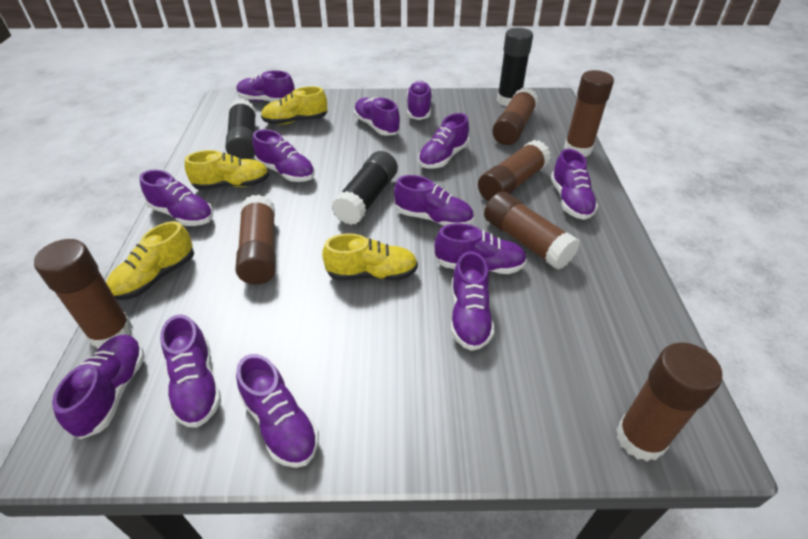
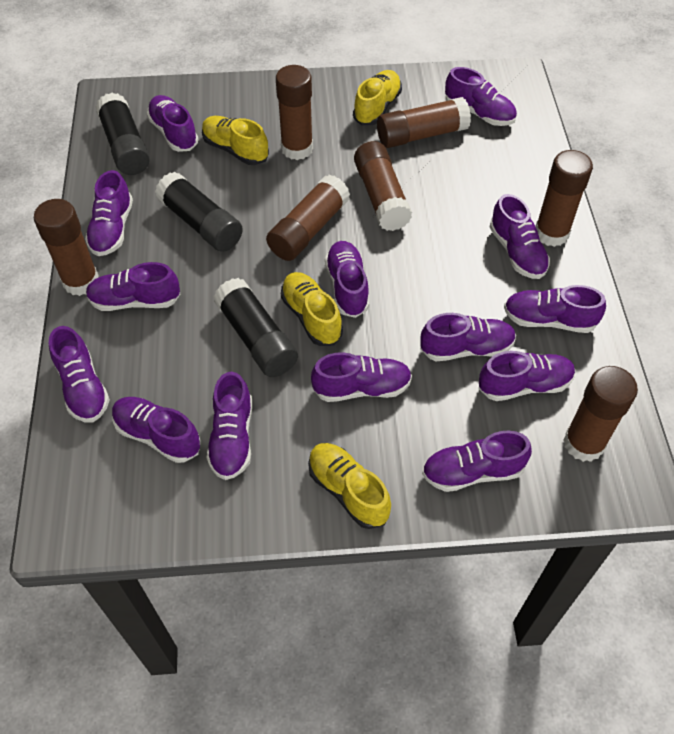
purple shoe: 13 -> 14

